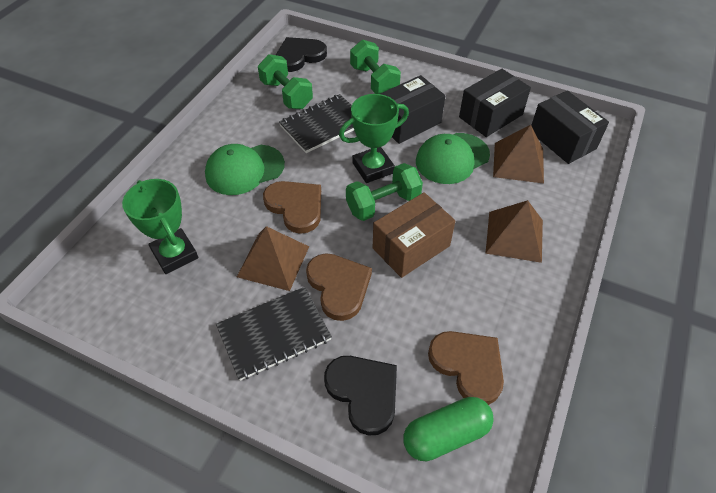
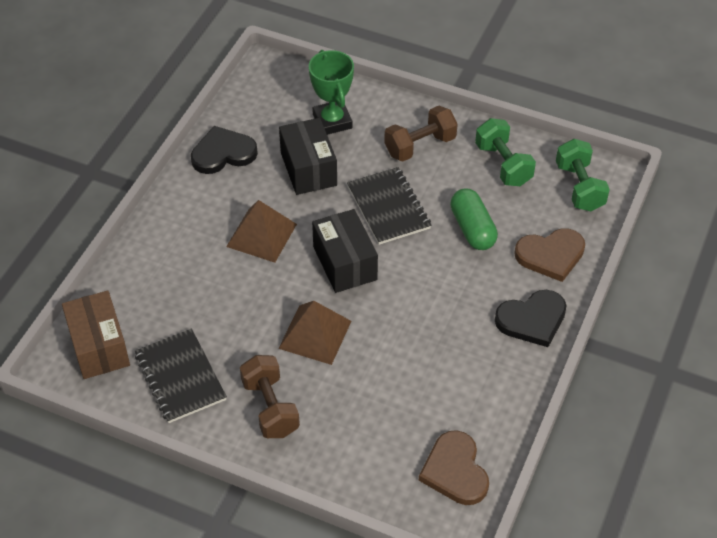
black box: 3 -> 2
brown dumbbell: 0 -> 2
brown heart: 3 -> 2
brown pyramid: 3 -> 2
green cap: 2 -> 0
green dumbbell: 3 -> 2
green trophy: 2 -> 1

